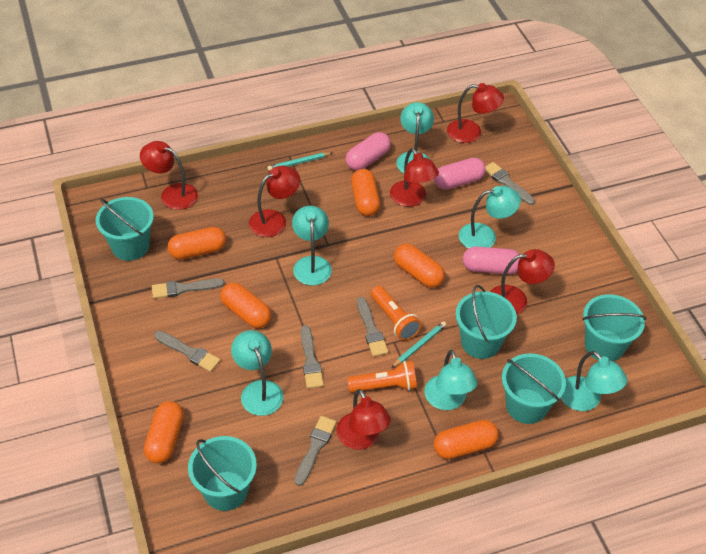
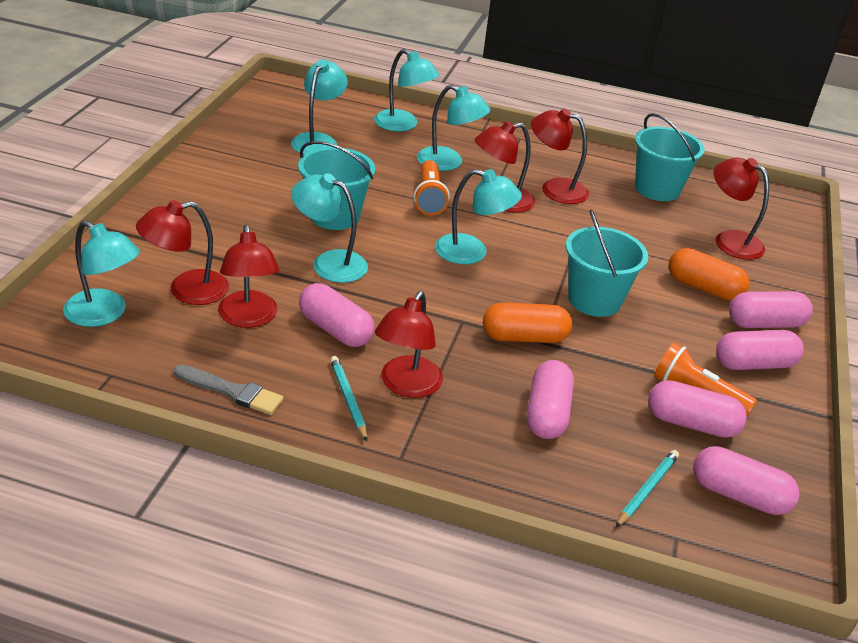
grey brush: 6 -> 1
orange capsule: 6 -> 2
pink capsule: 3 -> 6
turquoise bucket: 5 -> 3

